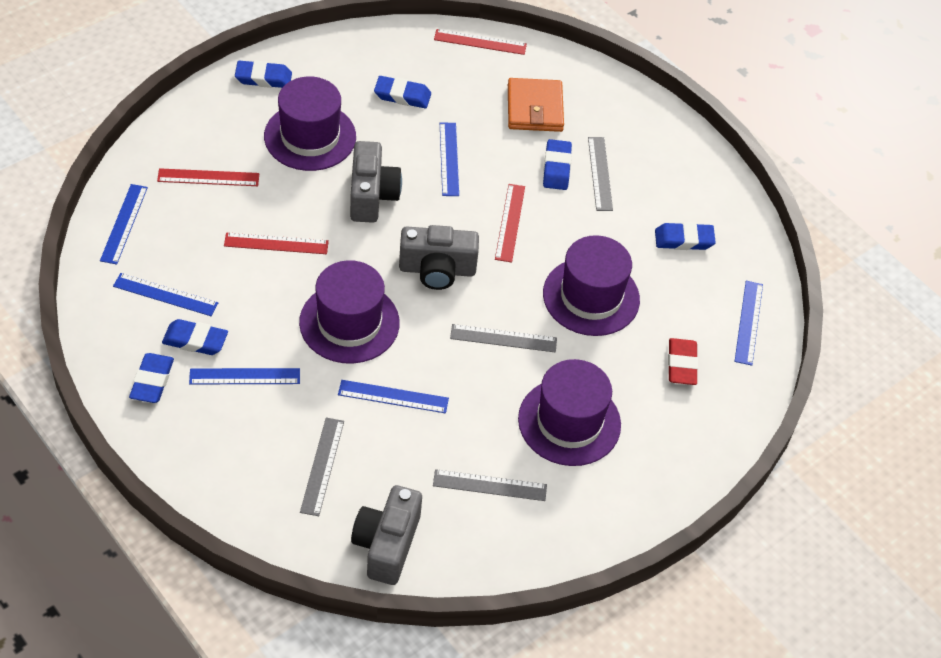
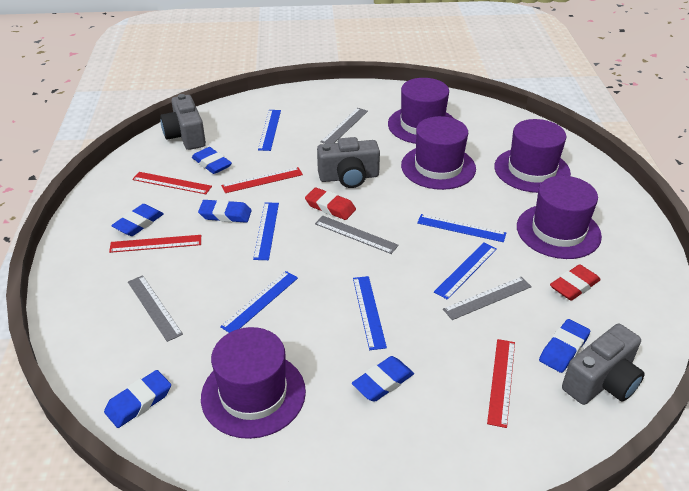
orange wallet: 1 -> 0
purple hat: 4 -> 5
red eraser: 1 -> 2

